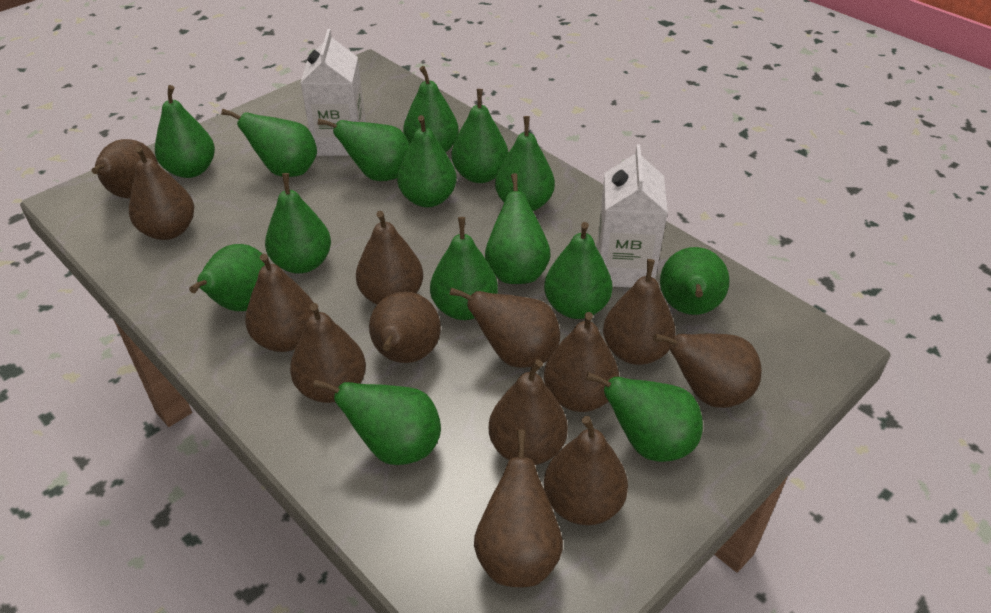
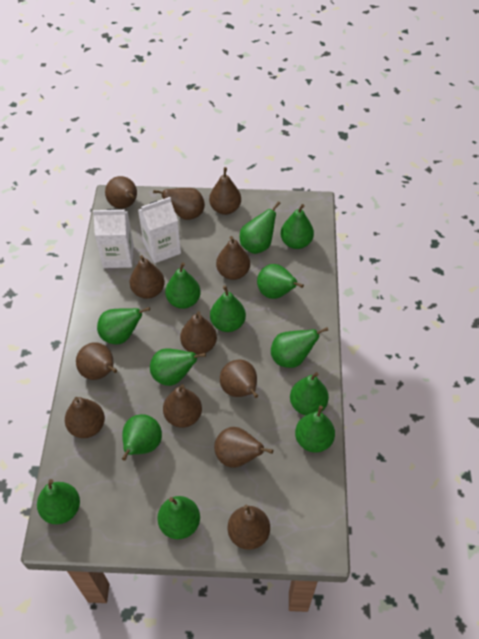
brown pear: 13 -> 12
green pear: 15 -> 13

